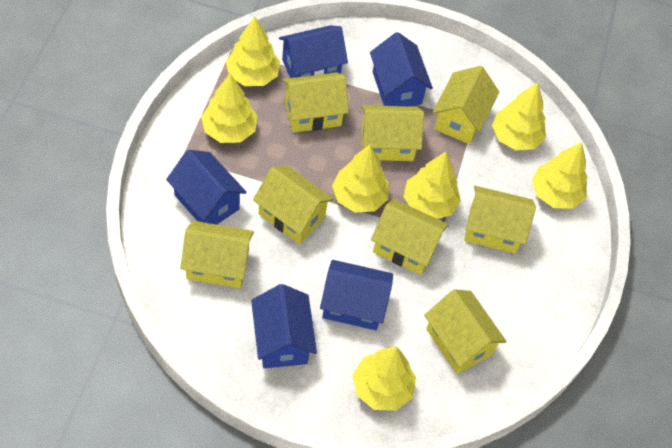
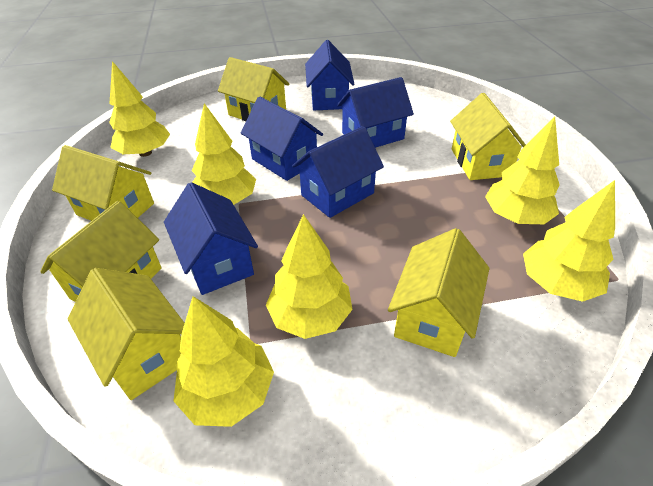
yellow house: 8 -> 6
yellow tree: 7 -> 6

